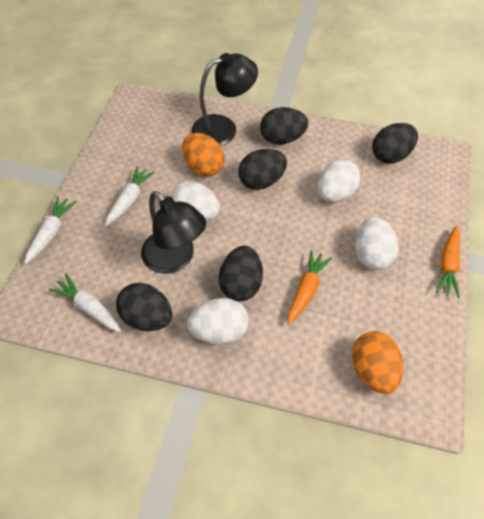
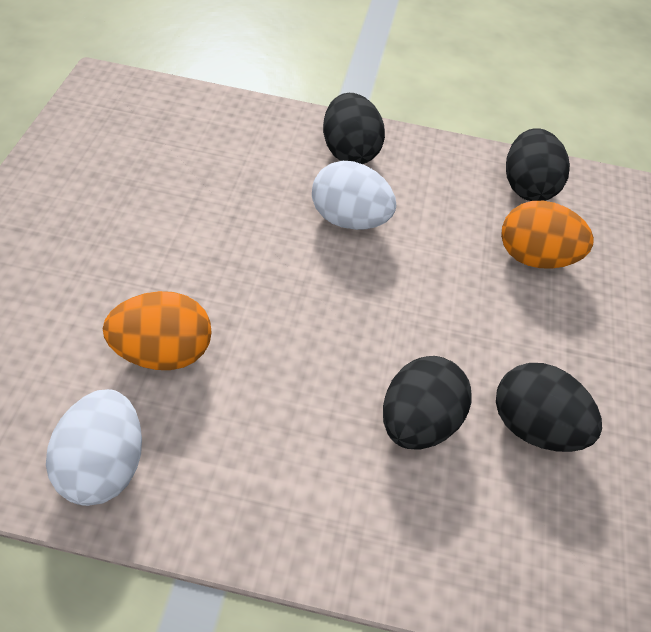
black egg: 5 -> 4
black lamp: 2 -> 0
orange carrot: 2 -> 0
white carrot: 3 -> 0
white egg: 4 -> 2

